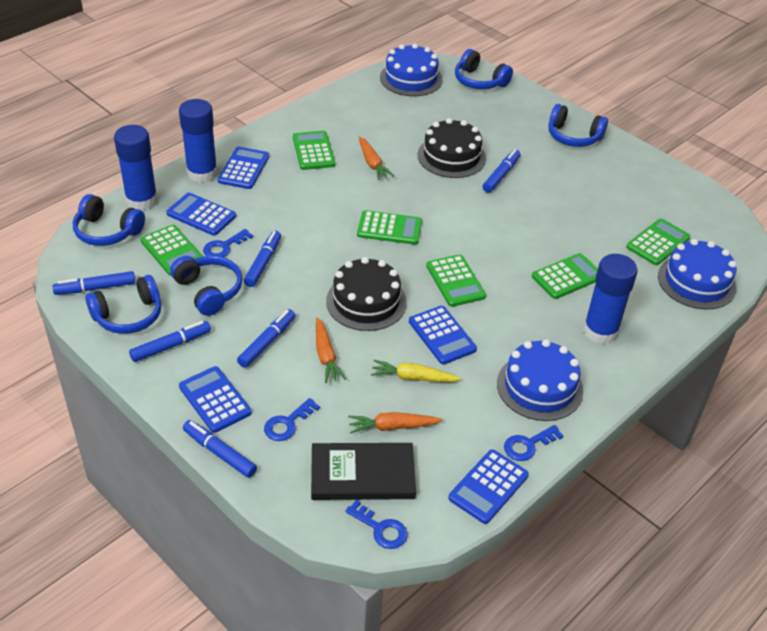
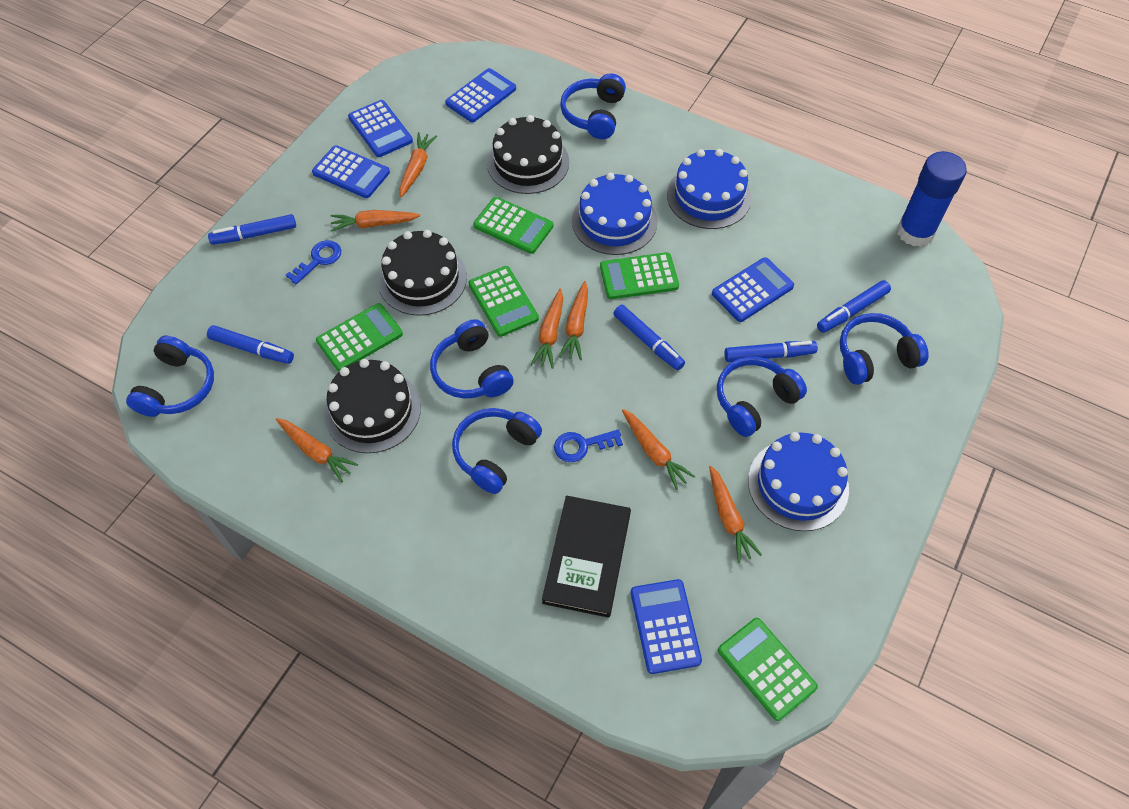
black cake: 2 -> 3
blue glue stick: 3 -> 1
blue headphones: 5 -> 6
blue key: 4 -> 2
blue marker: 6 -> 5
green calculator: 6 -> 5
orange carrot: 3 -> 7
yellow carrot: 1 -> 0

